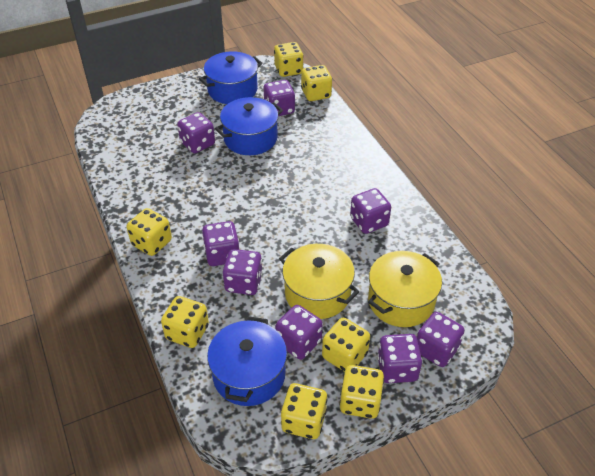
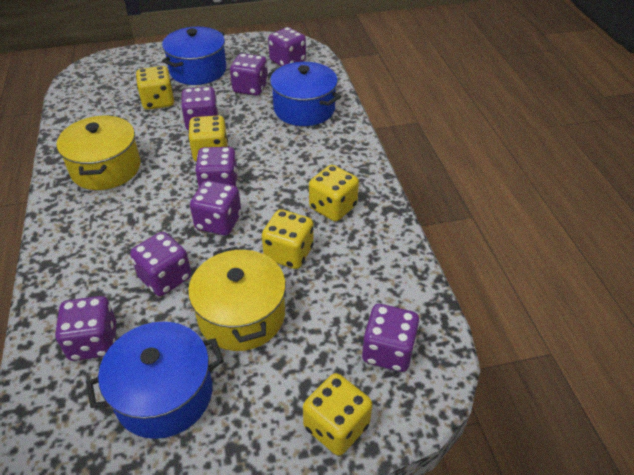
yellow dice: 7 -> 5

